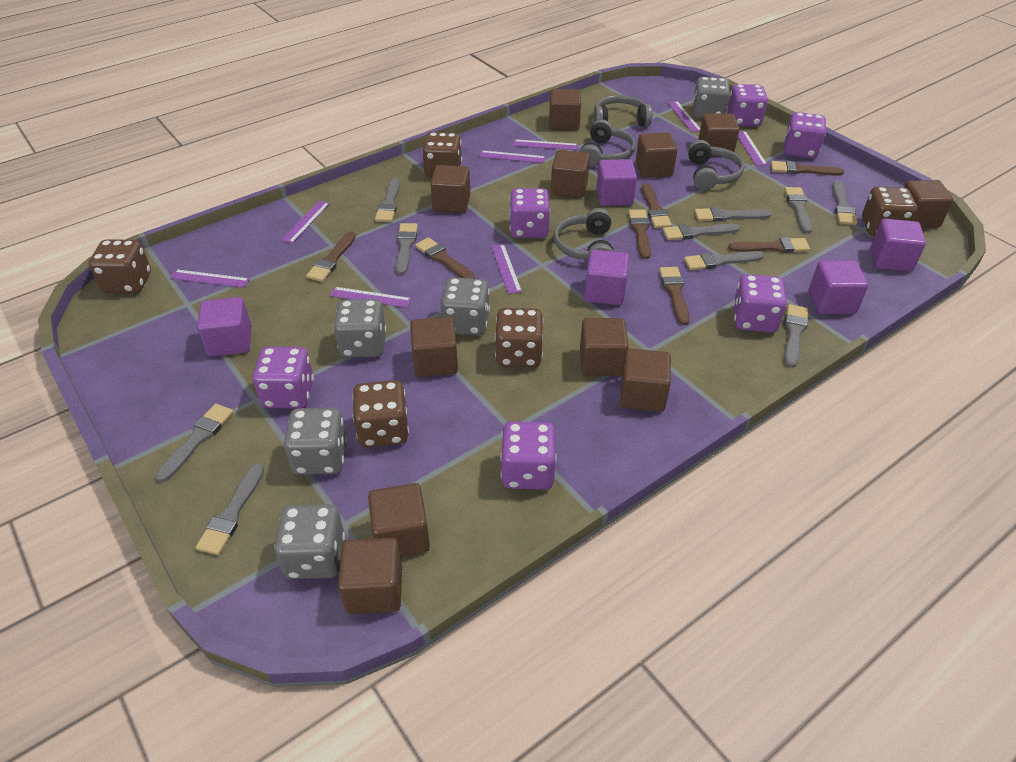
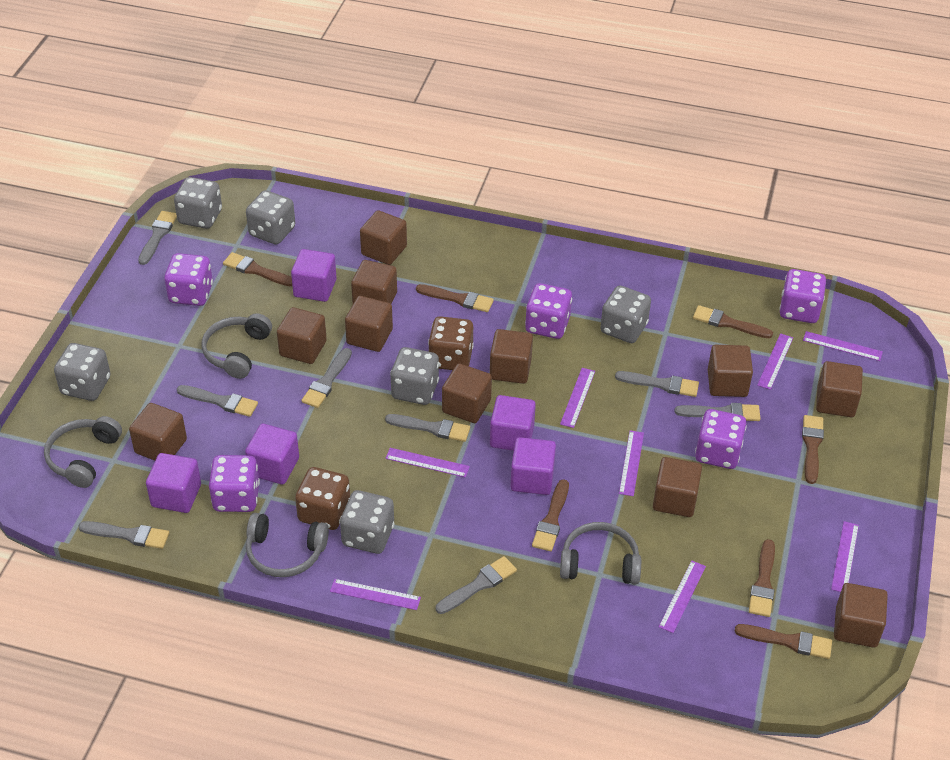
brown dice: 5 -> 2
grey brush: 10 -> 8
grey dice: 5 -> 6
purple dice: 6 -> 5

